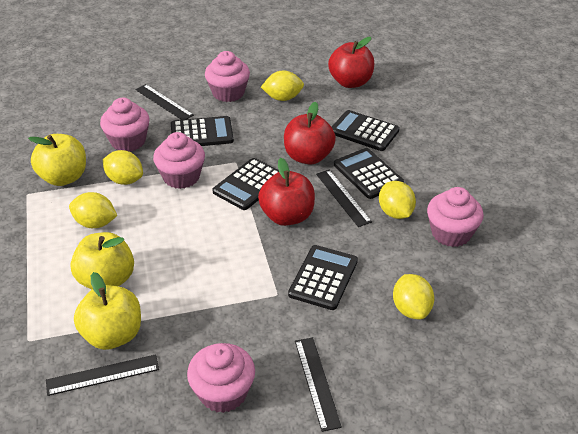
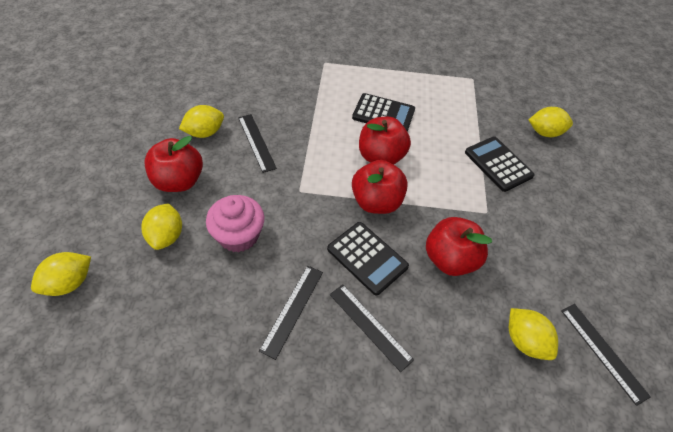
black calculator: 5 -> 3
pink cupcake: 5 -> 1
red apple: 3 -> 4
yellow apple: 3 -> 0

